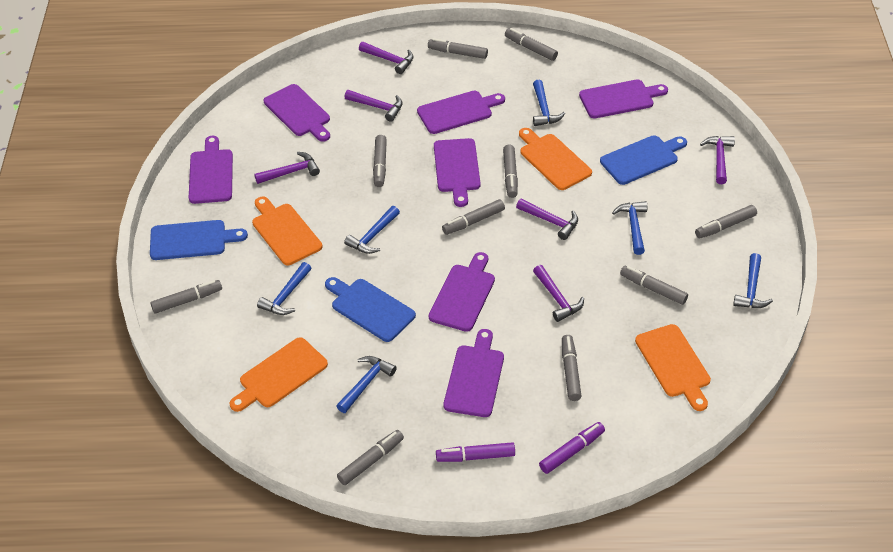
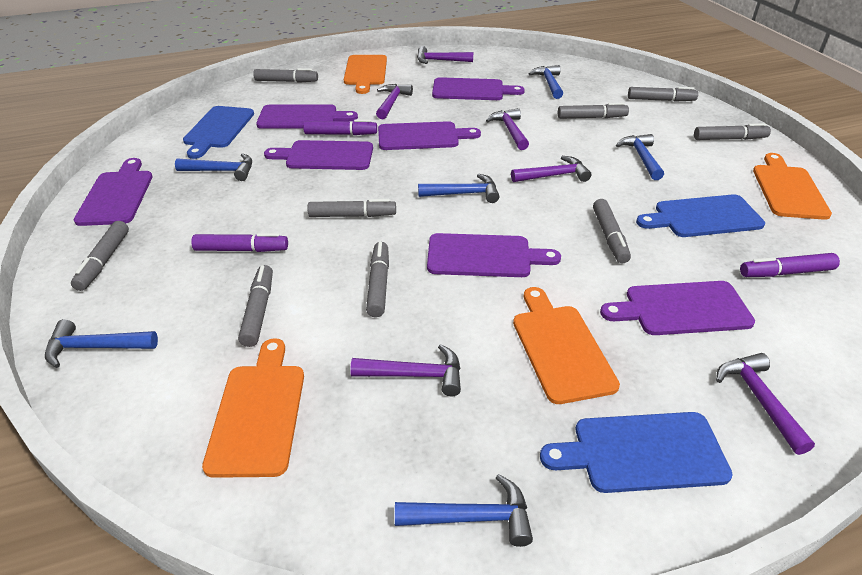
grey marker: 10 -> 9
purple marker: 2 -> 3

